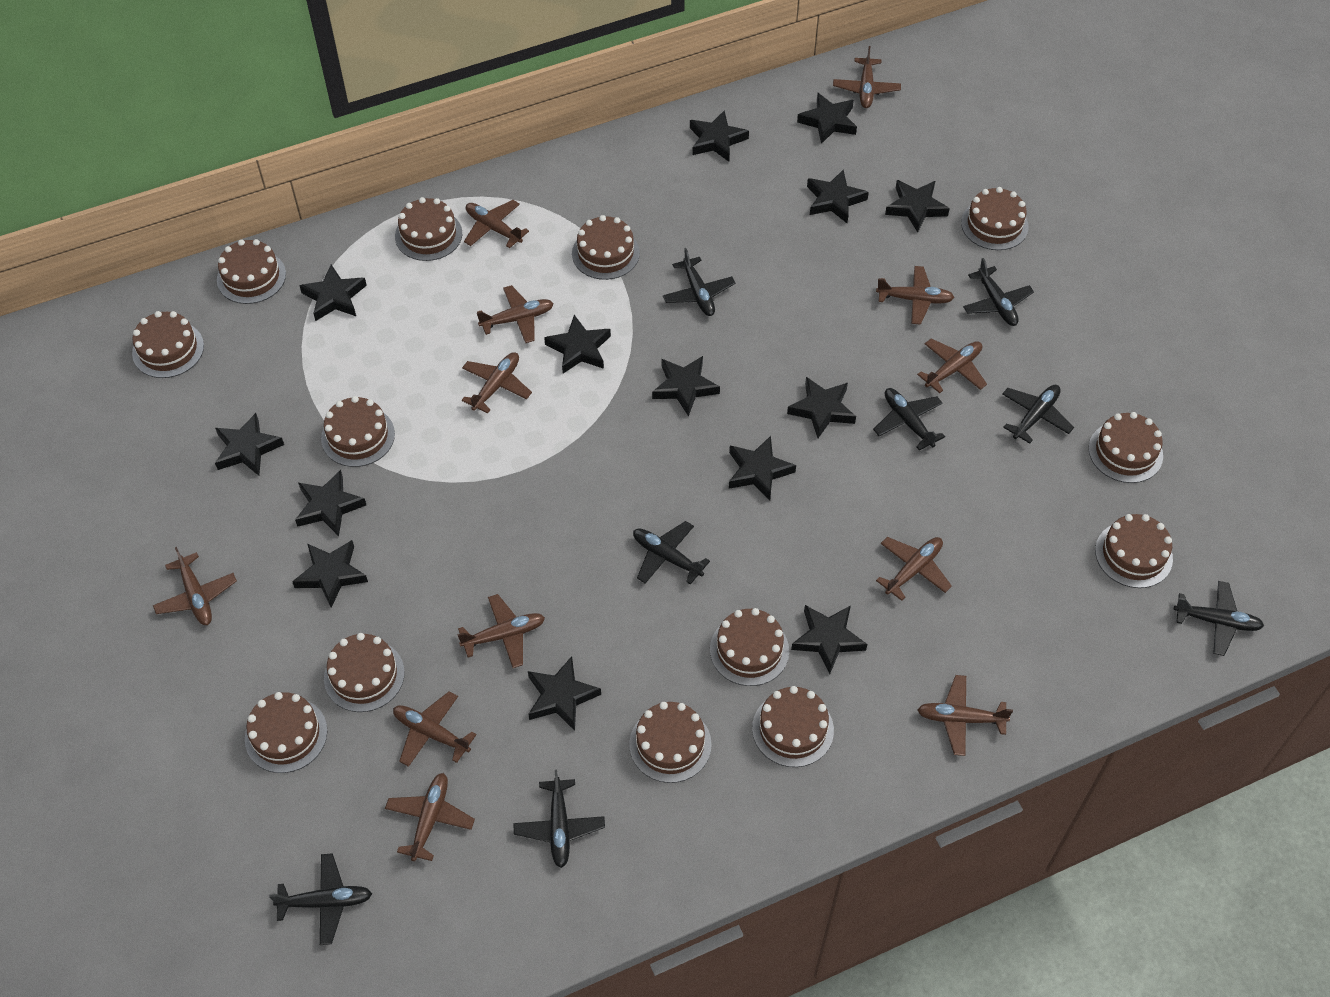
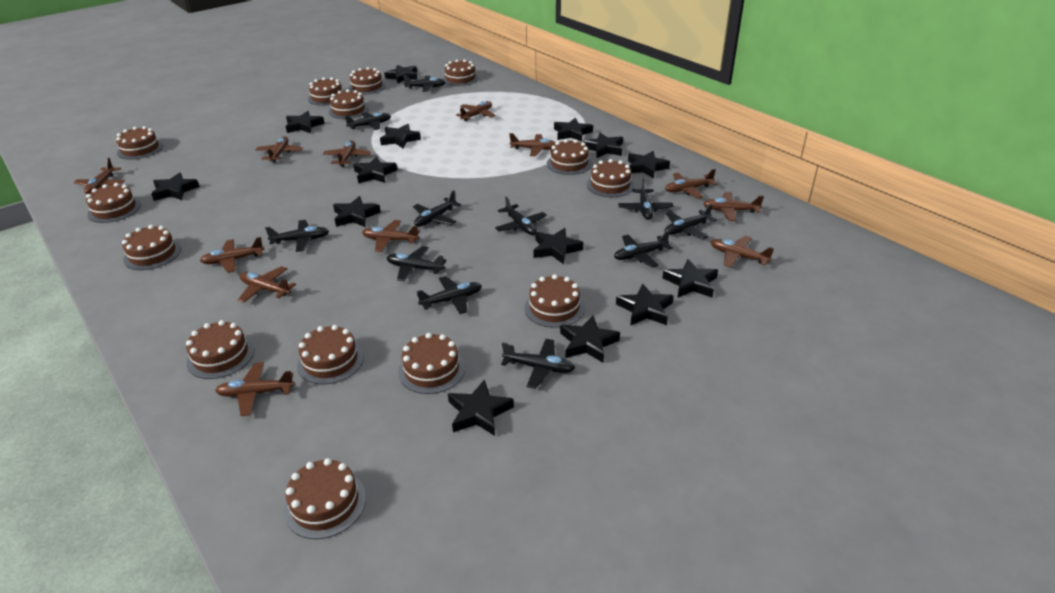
black plane: 8 -> 11
brown cake: 13 -> 14

